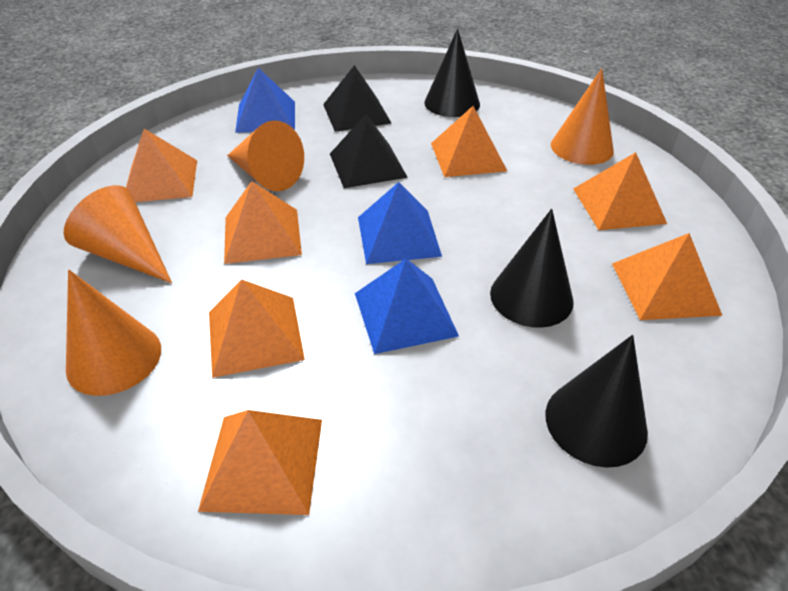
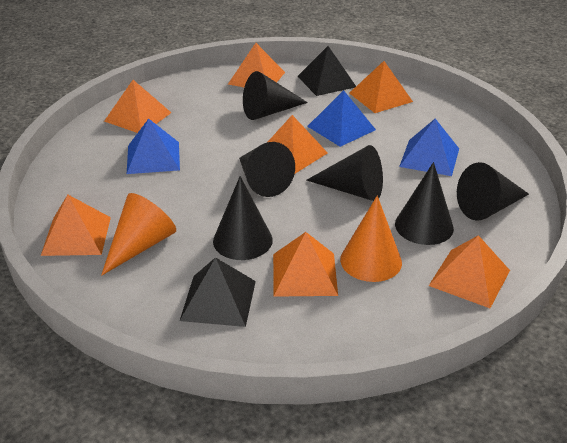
black cone: 3 -> 6
orange cone: 4 -> 2

